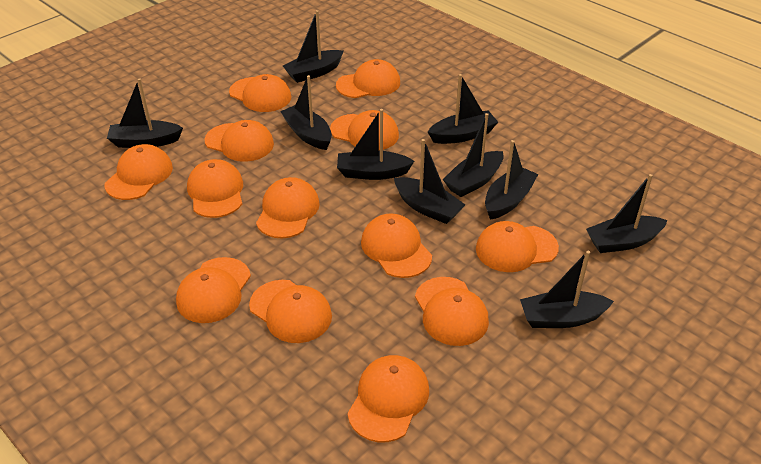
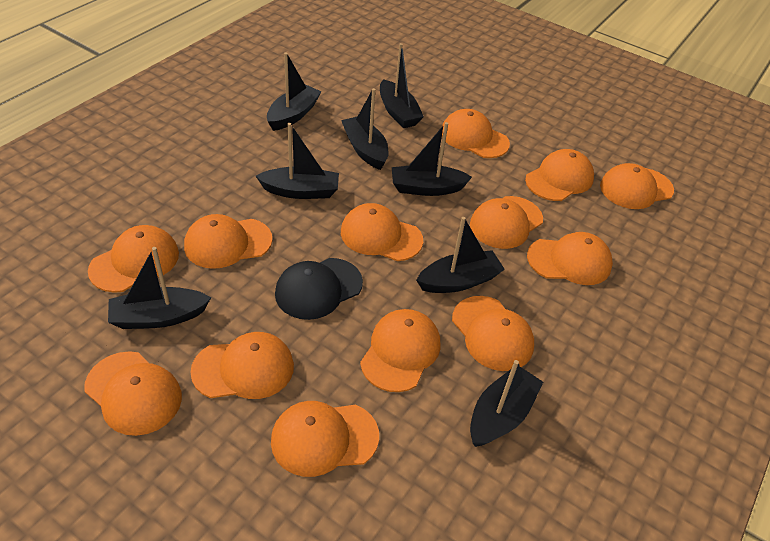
black boat: 10 -> 8
black cap: 0 -> 1

